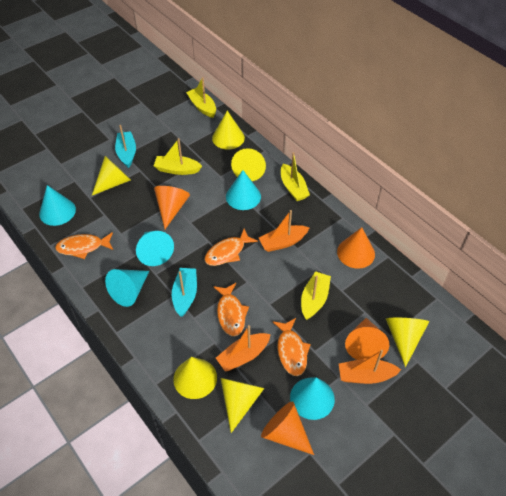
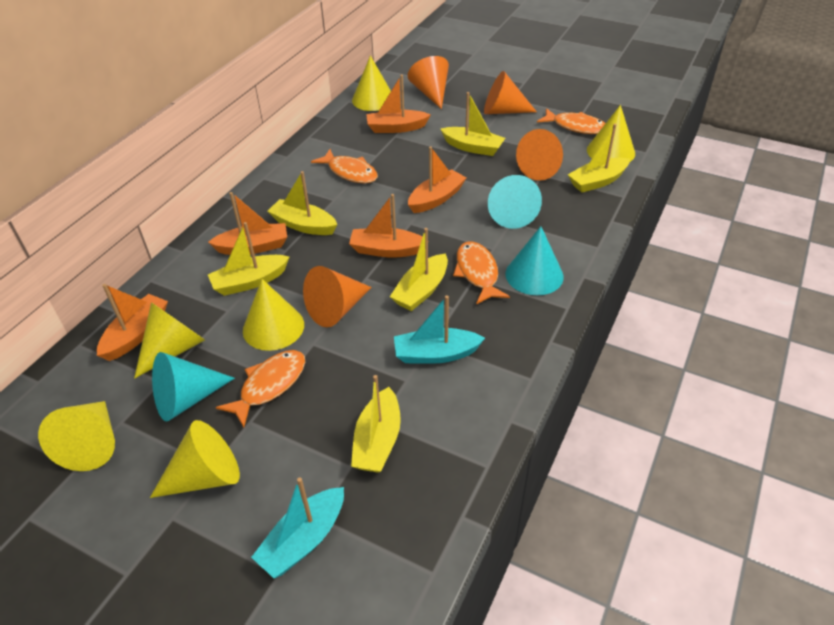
orange boat: 3 -> 5
turquoise cone: 5 -> 3
yellow boat: 4 -> 6

